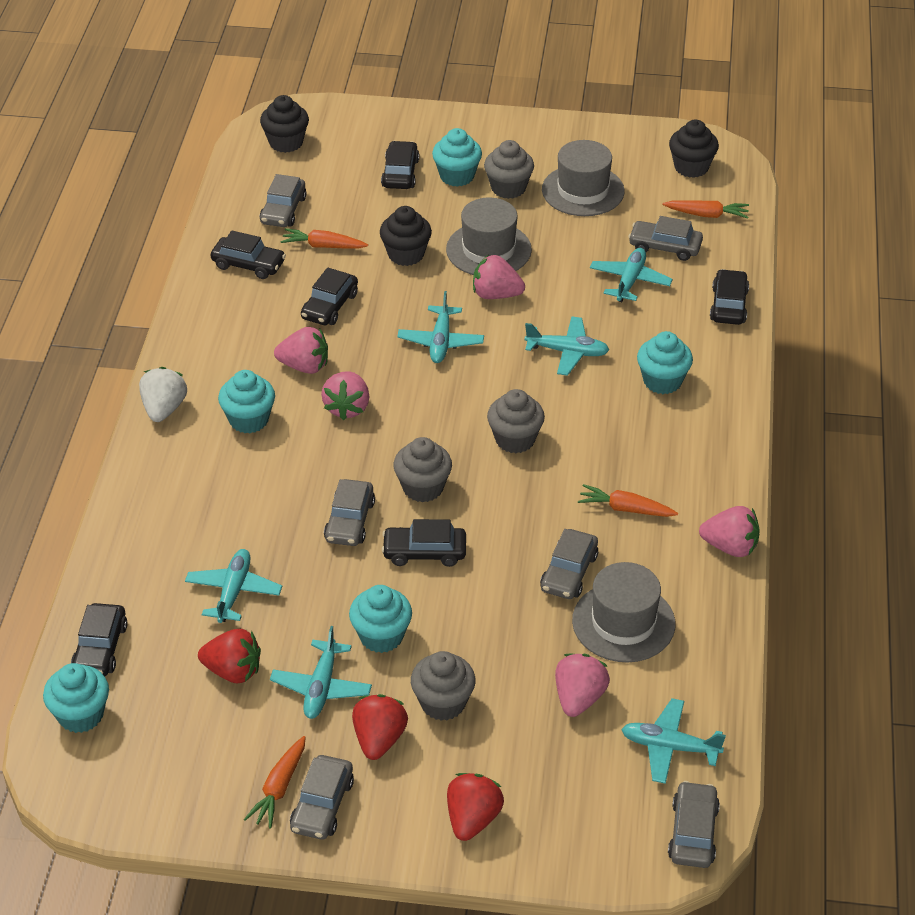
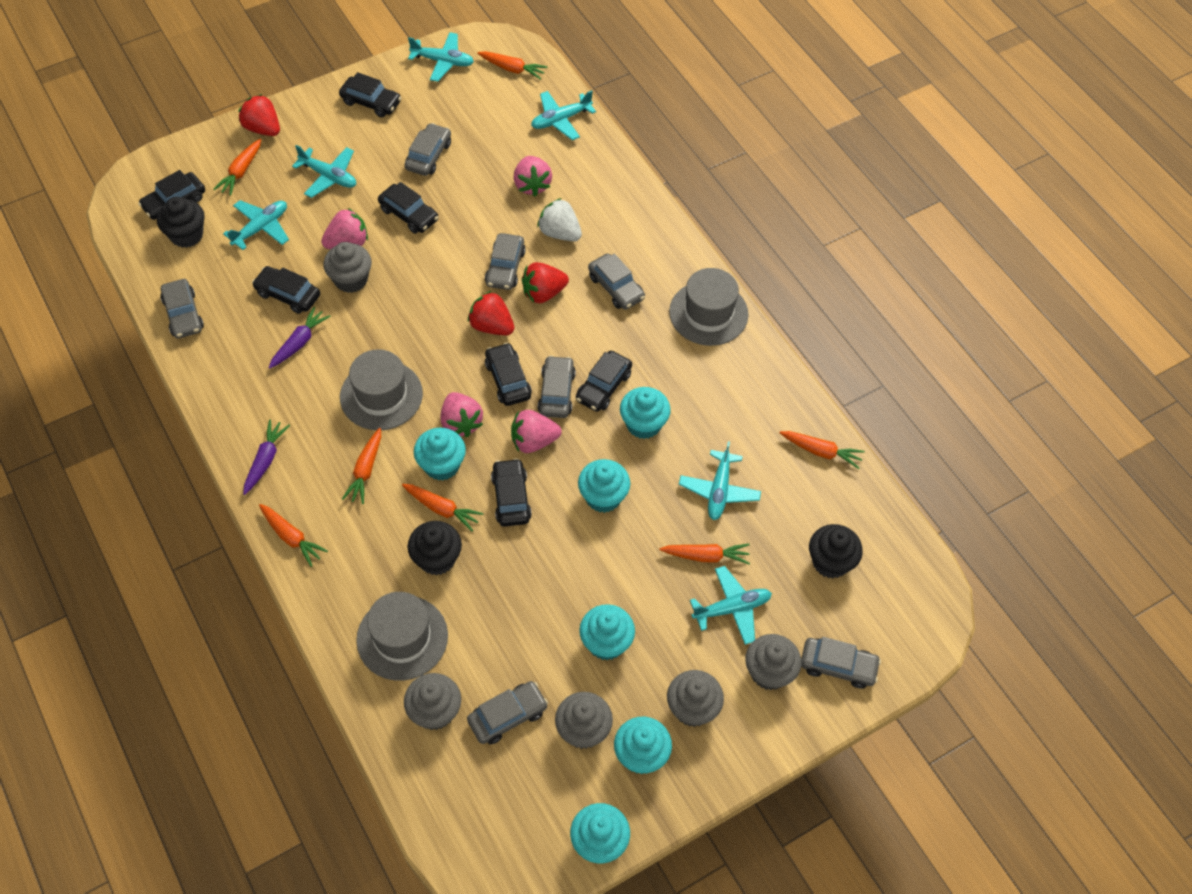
black car: 6 -> 7
grey car: 6 -> 7
grey cupcake: 4 -> 5
orange carrot: 4 -> 7
pink strawberry: 5 -> 4
purple carrot: 0 -> 2
turquoise cupcake: 5 -> 6

